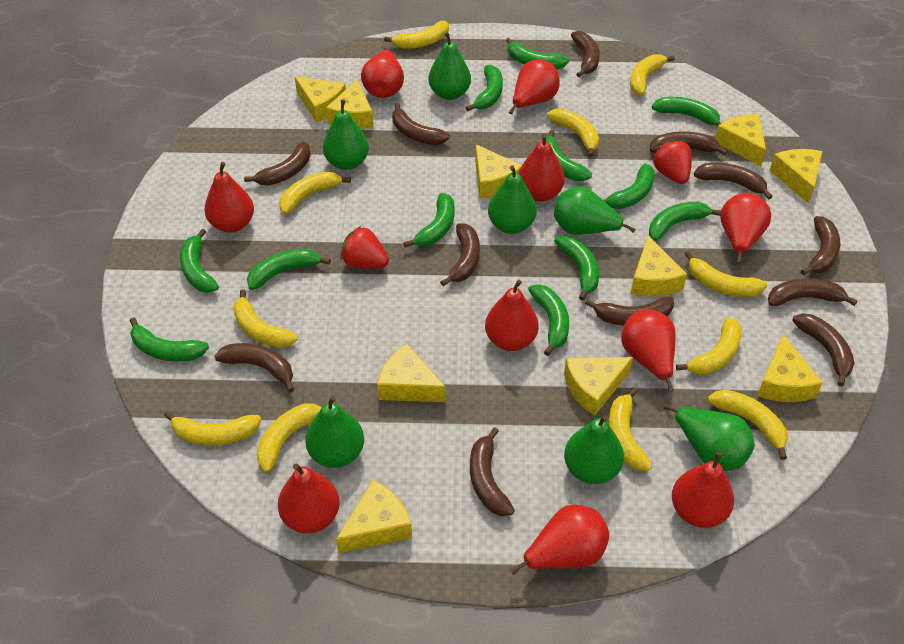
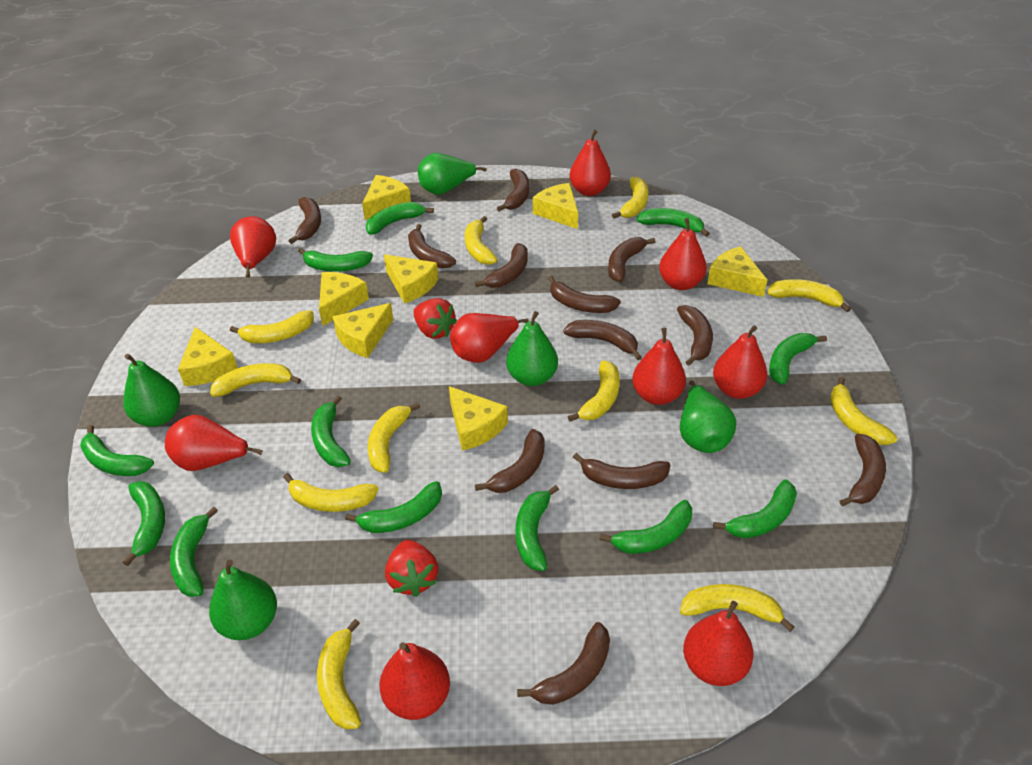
green pear: 7 -> 5
red pear: 10 -> 9
yellow cheese: 10 -> 8

